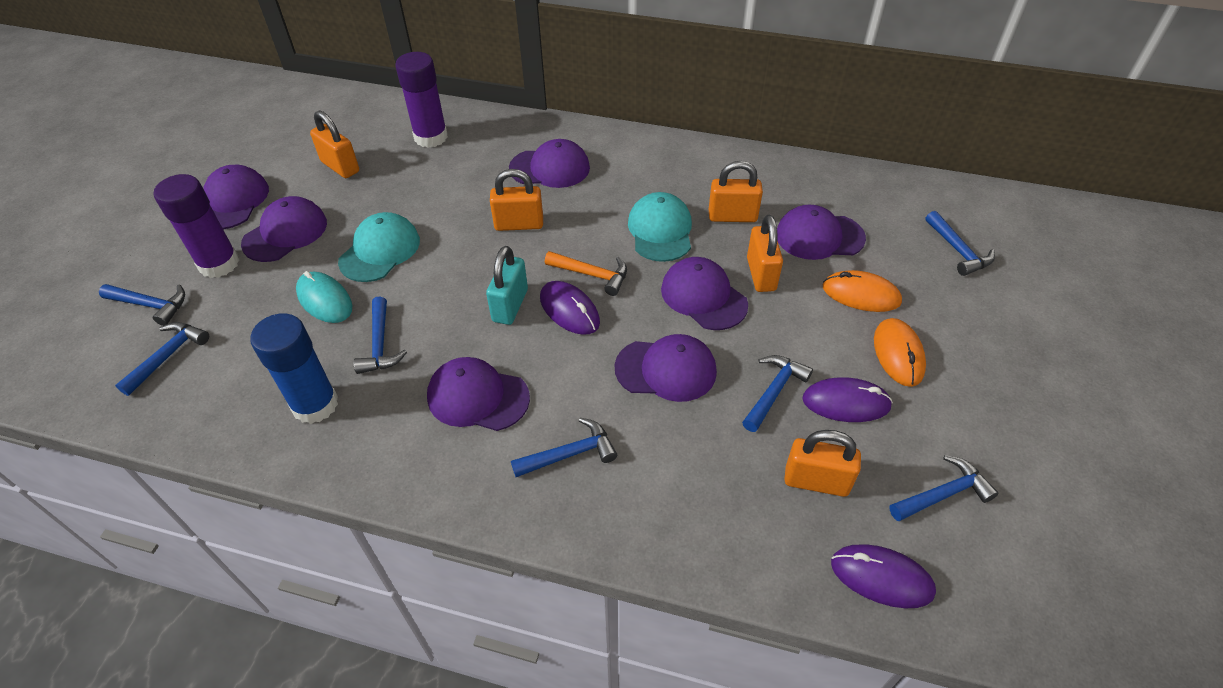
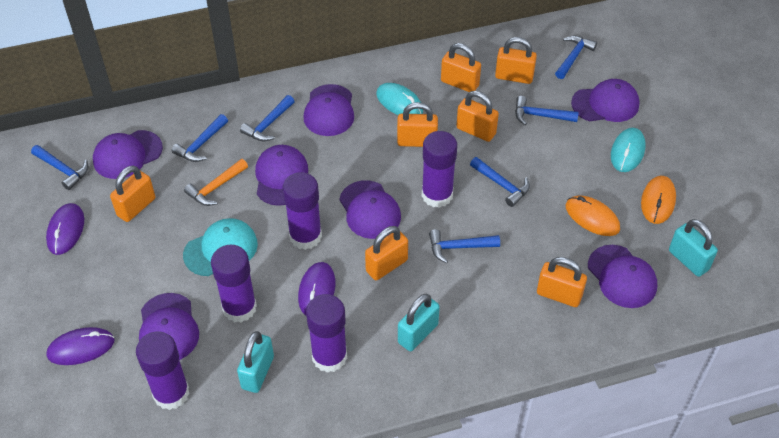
blue glue stick: 1 -> 0
orange padlock: 5 -> 7
purple glue stick: 2 -> 5
turquoise cap: 2 -> 1
turquoise mouse: 1 -> 2
turquoise padlock: 1 -> 3

